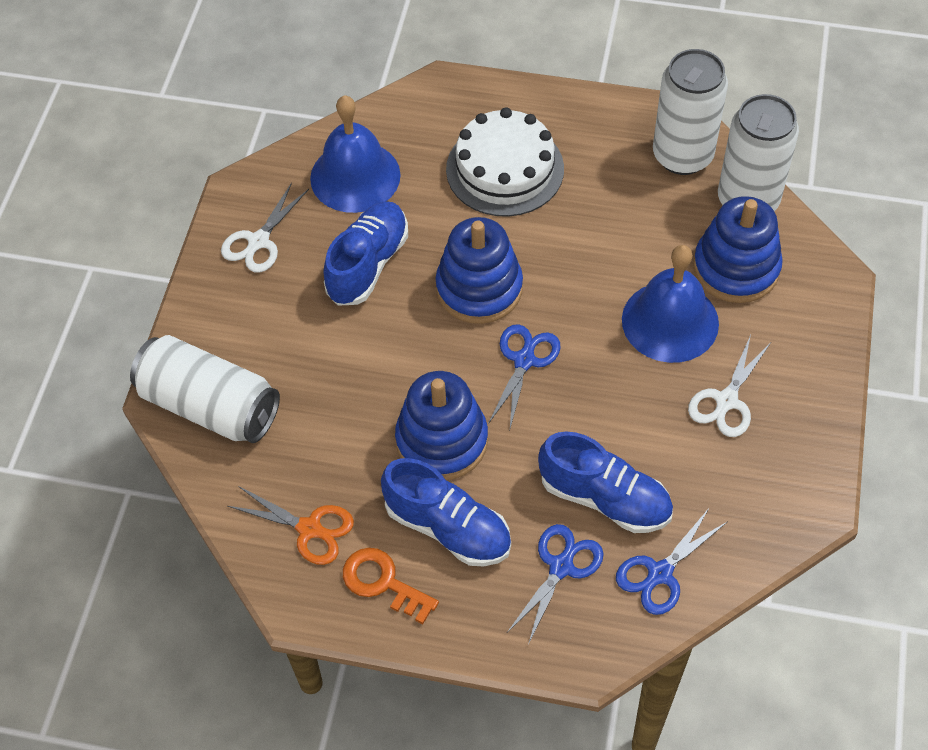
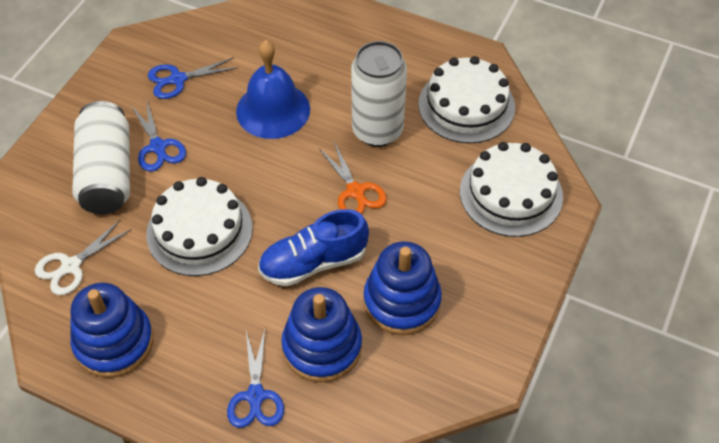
blue bell: 2 -> 1
blue shoe: 3 -> 1
orange key: 1 -> 0
white cake: 1 -> 3
white can: 3 -> 2
white scissors: 2 -> 1

